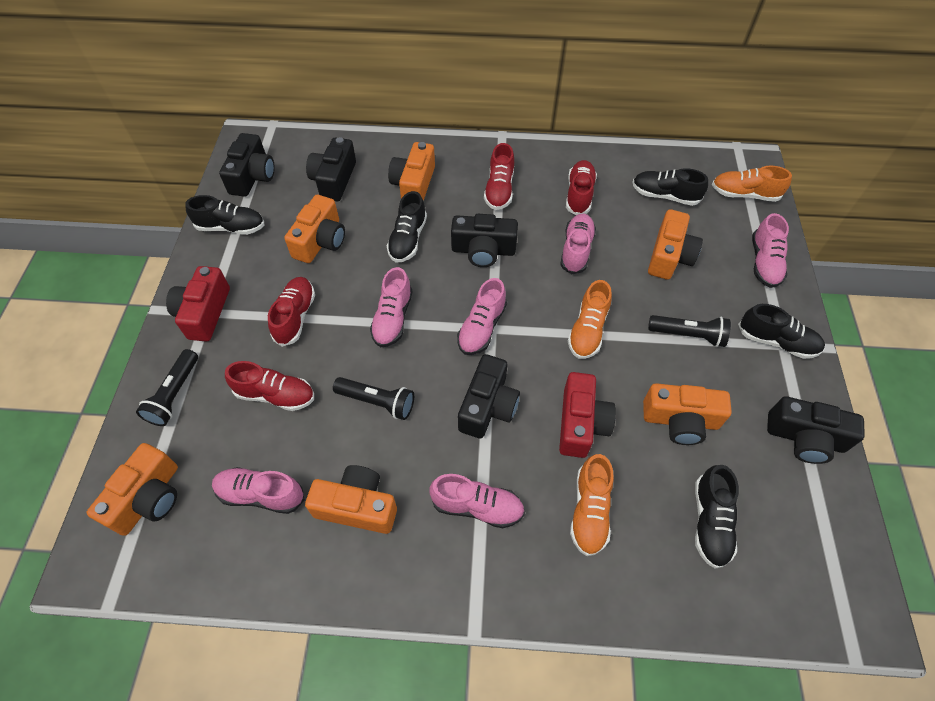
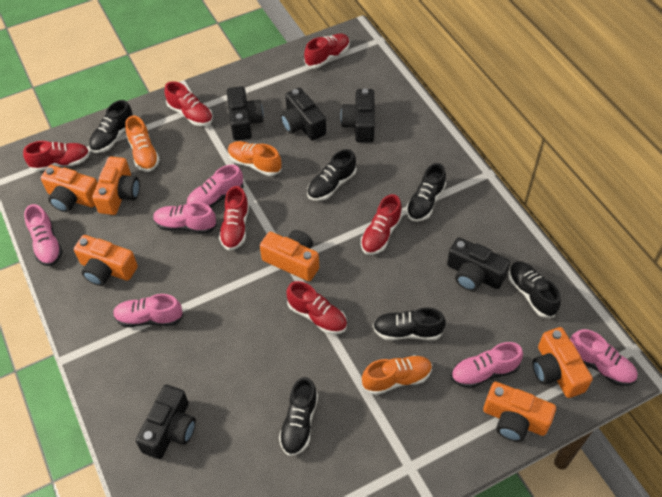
black flashlight: 3 -> 0
black shoe: 5 -> 6
red camera: 2 -> 0
red shoe: 4 -> 6

